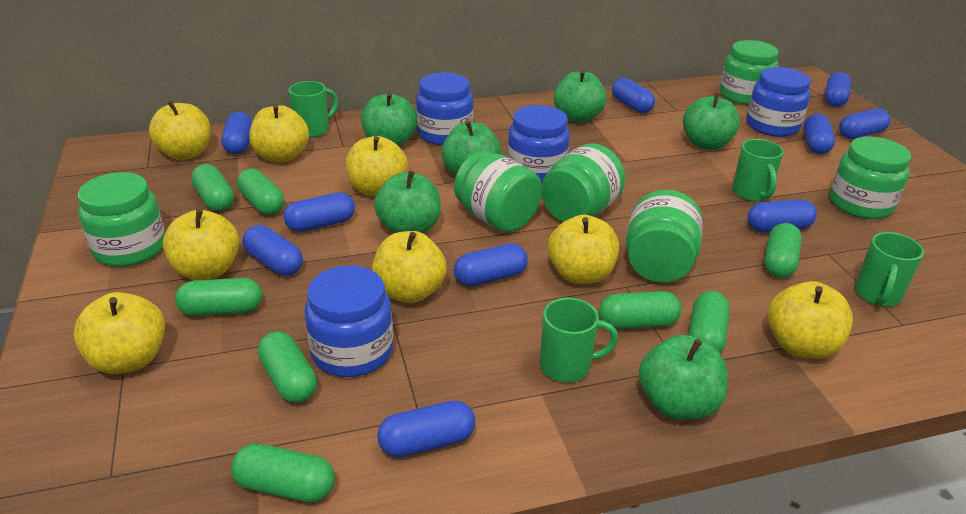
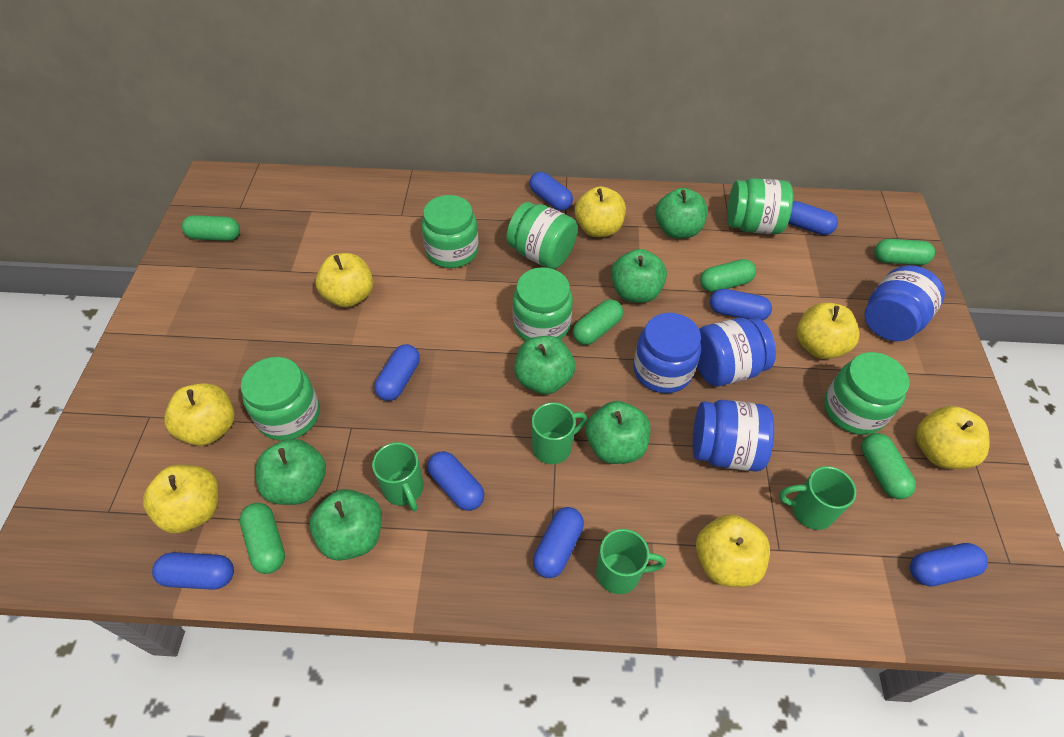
blue capsule: 10 -> 8
green capsule: 8 -> 6
yellow apple: 8 -> 7

